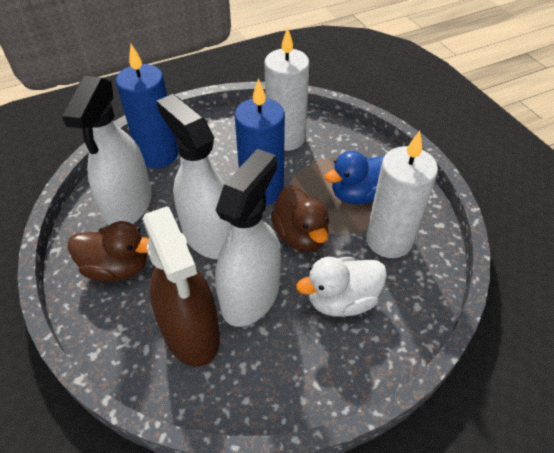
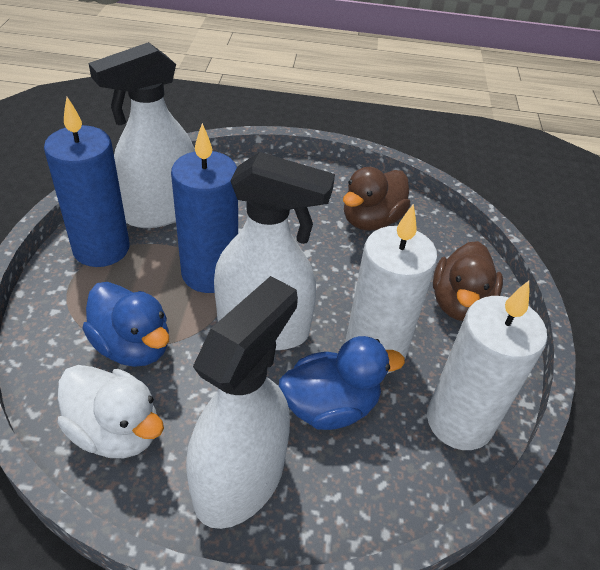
blue duck: 1 -> 2
brown spray bottle: 1 -> 0

